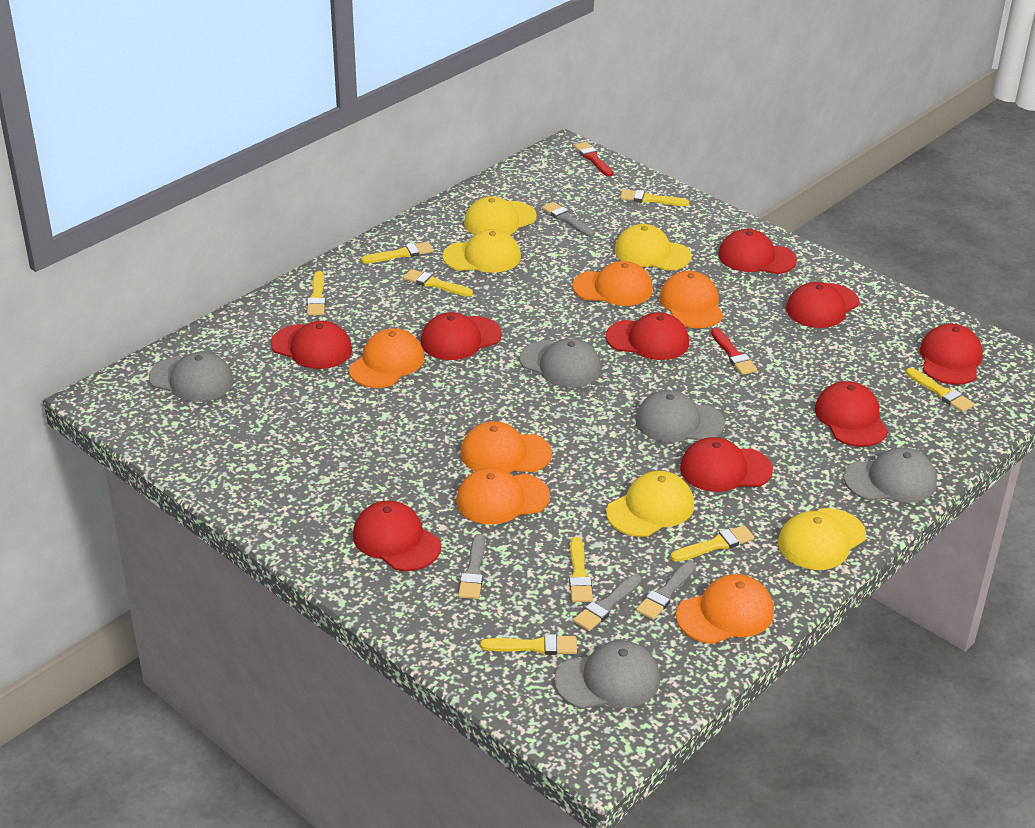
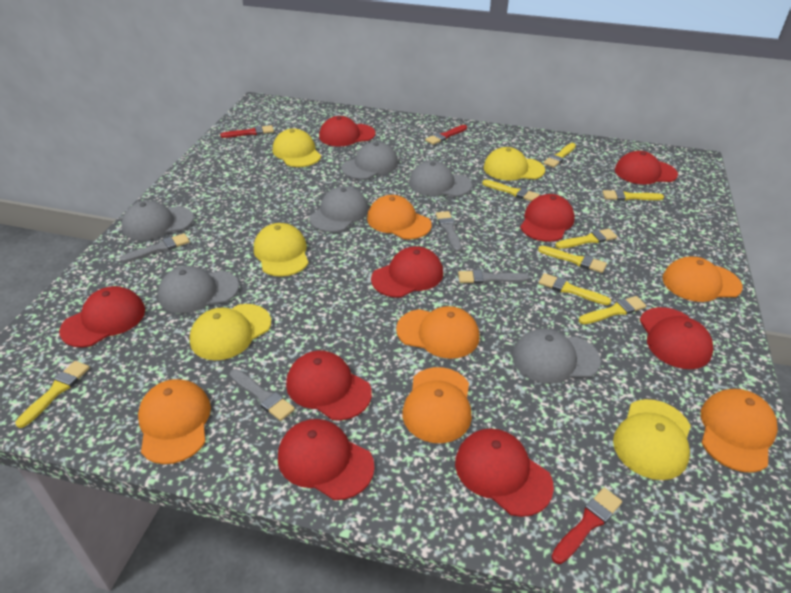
grey cap: 5 -> 6
red brush: 2 -> 3

